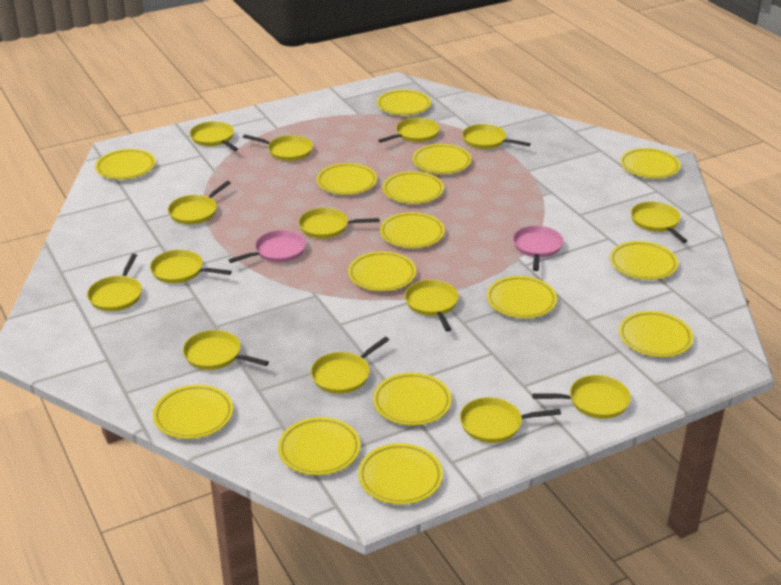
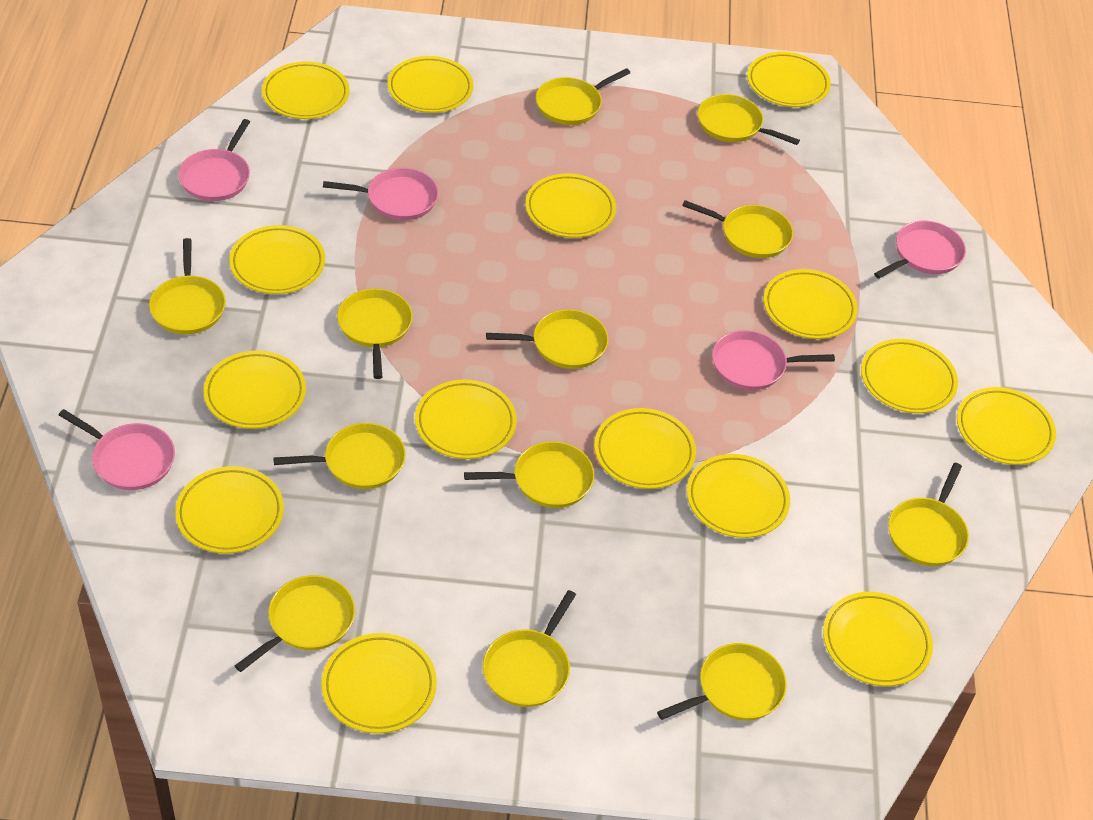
pink pan: 2 -> 5
yellow pan: 14 -> 12

